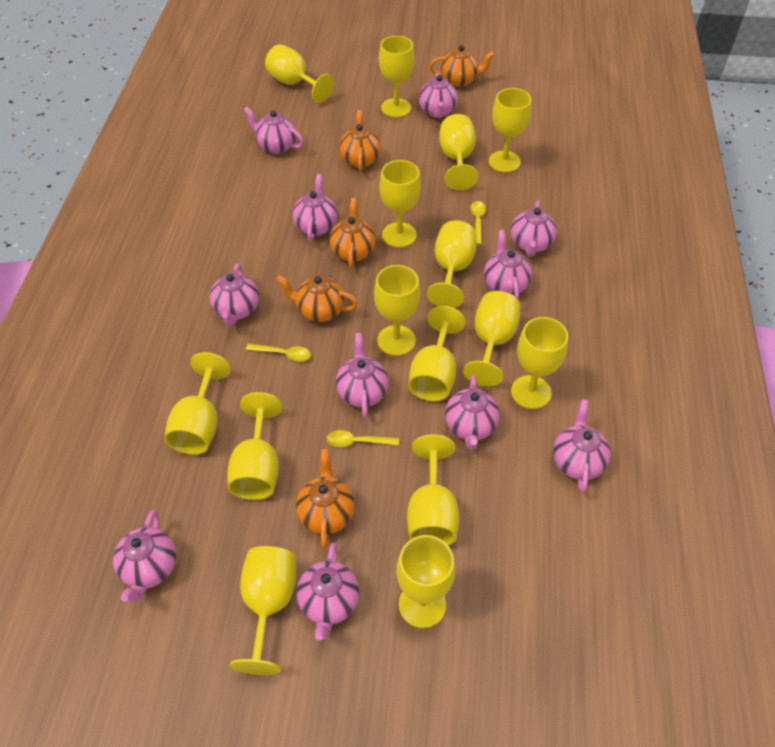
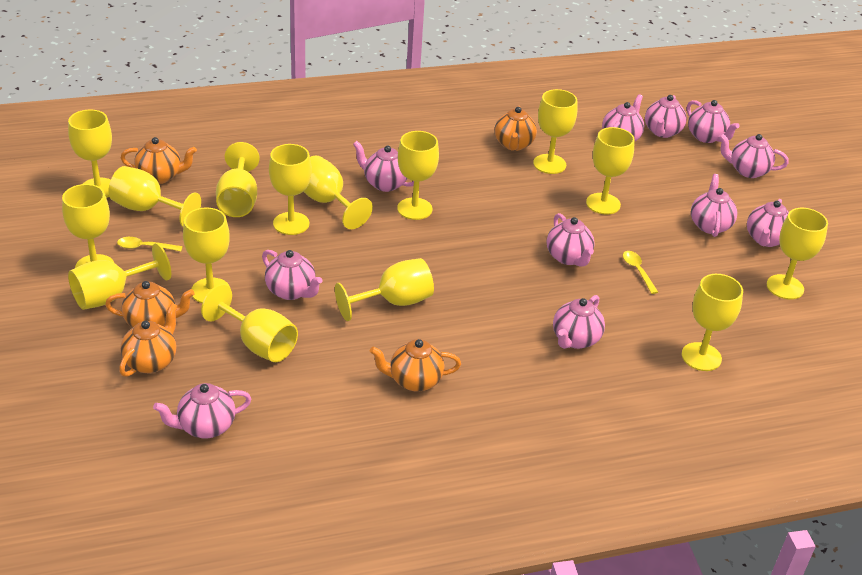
yellow spoon: 3 -> 2

